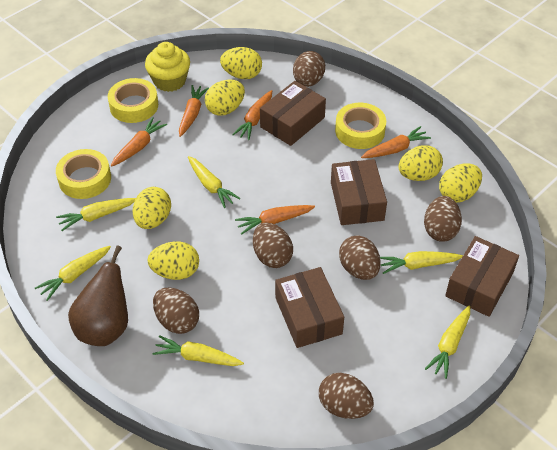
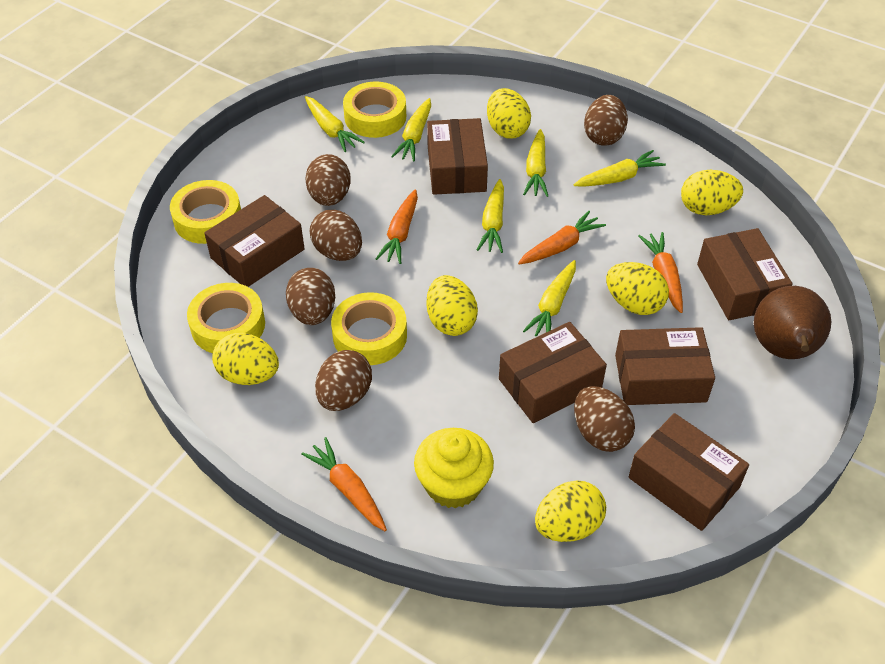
brown box: 4 -> 6
orange carrot: 5 -> 4
yellow tape: 3 -> 4

